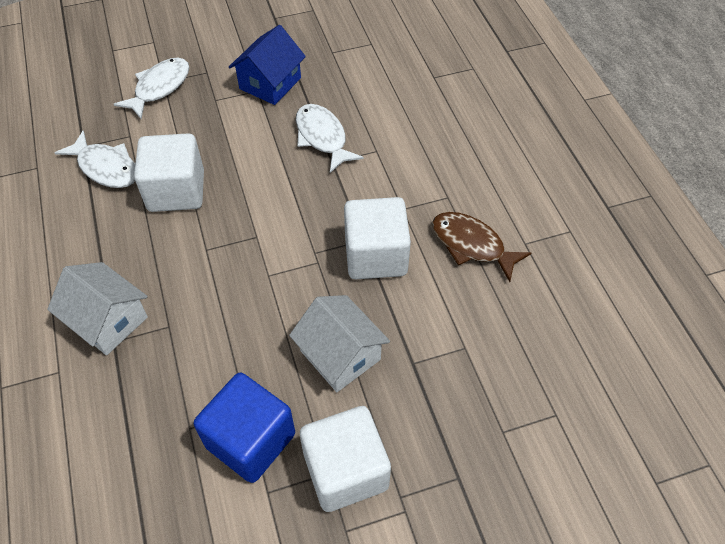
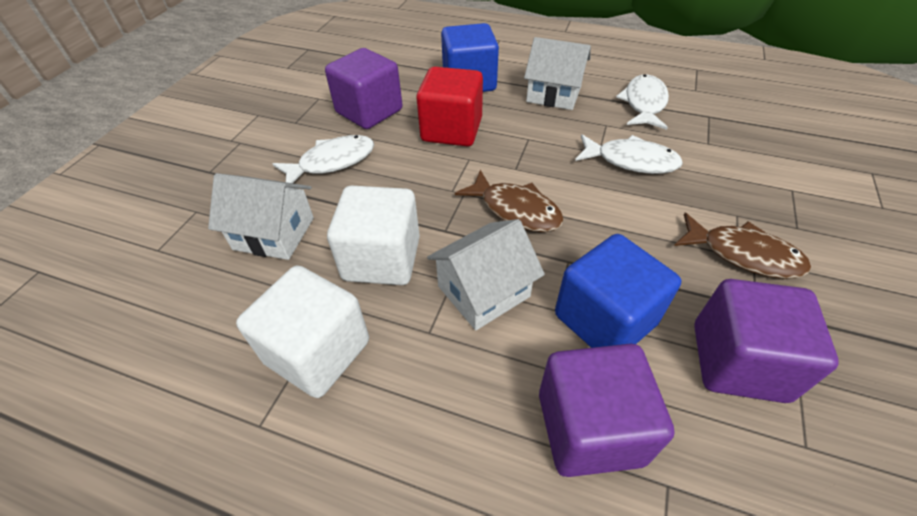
blue cube: 1 -> 2
blue house: 1 -> 0
brown fish: 1 -> 2
purple cube: 0 -> 3
red cube: 0 -> 1
white cube: 3 -> 2
white house: 2 -> 3

